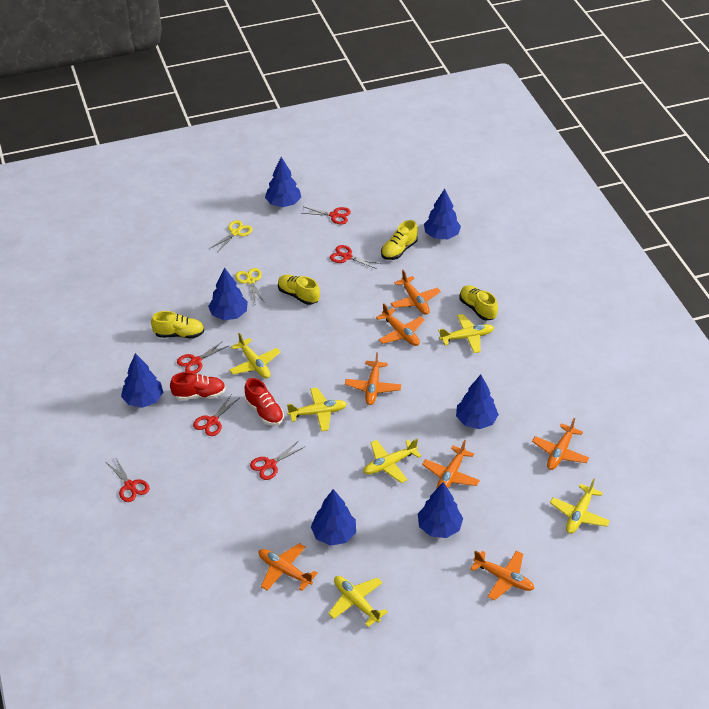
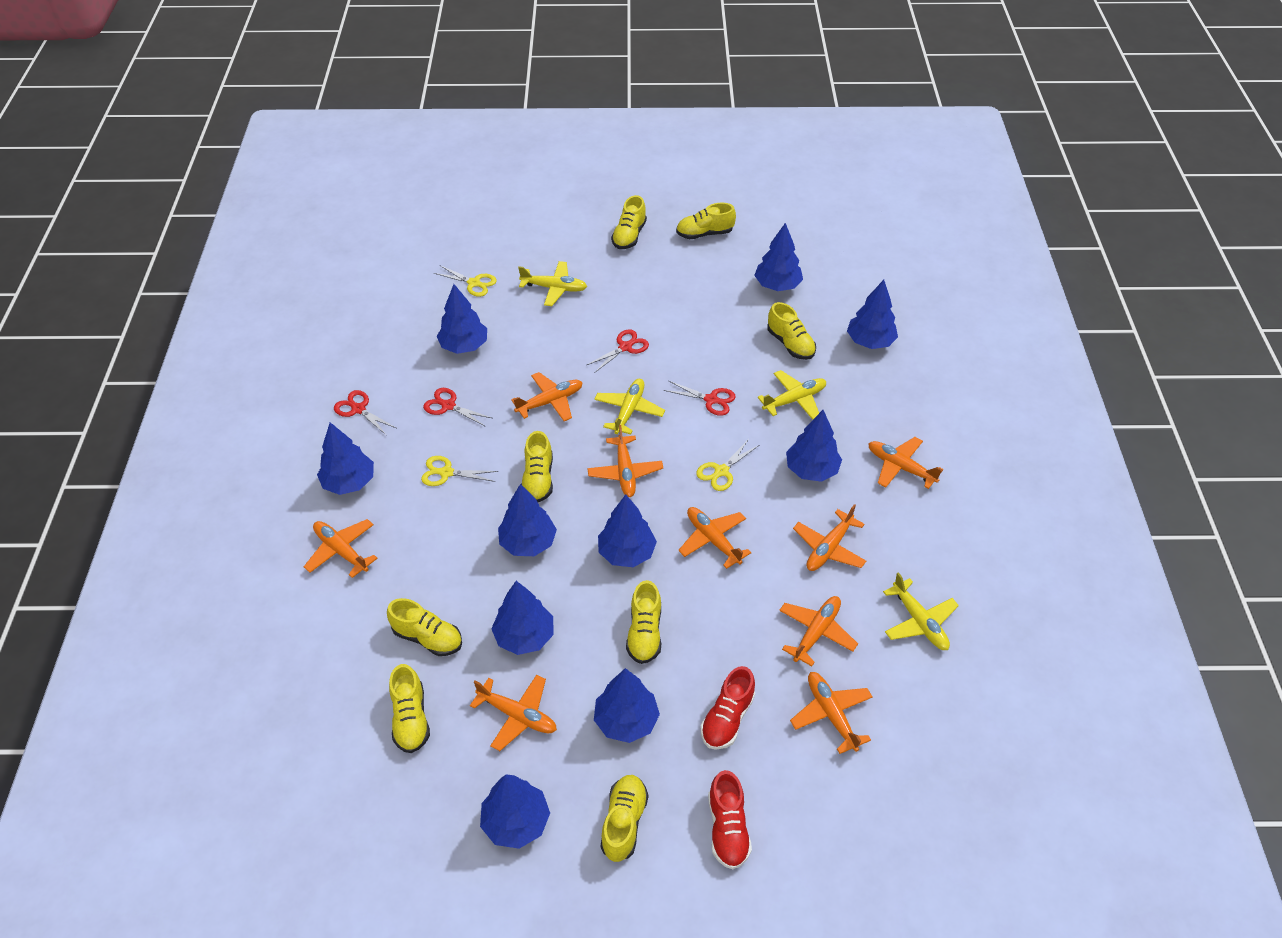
blue tree: 7 -> 10
orange plane: 7 -> 9
red scissors: 6 -> 4
yellow plane: 6 -> 4
yellow scissors: 2 -> 3
yellow shoe: 4 -> 8

